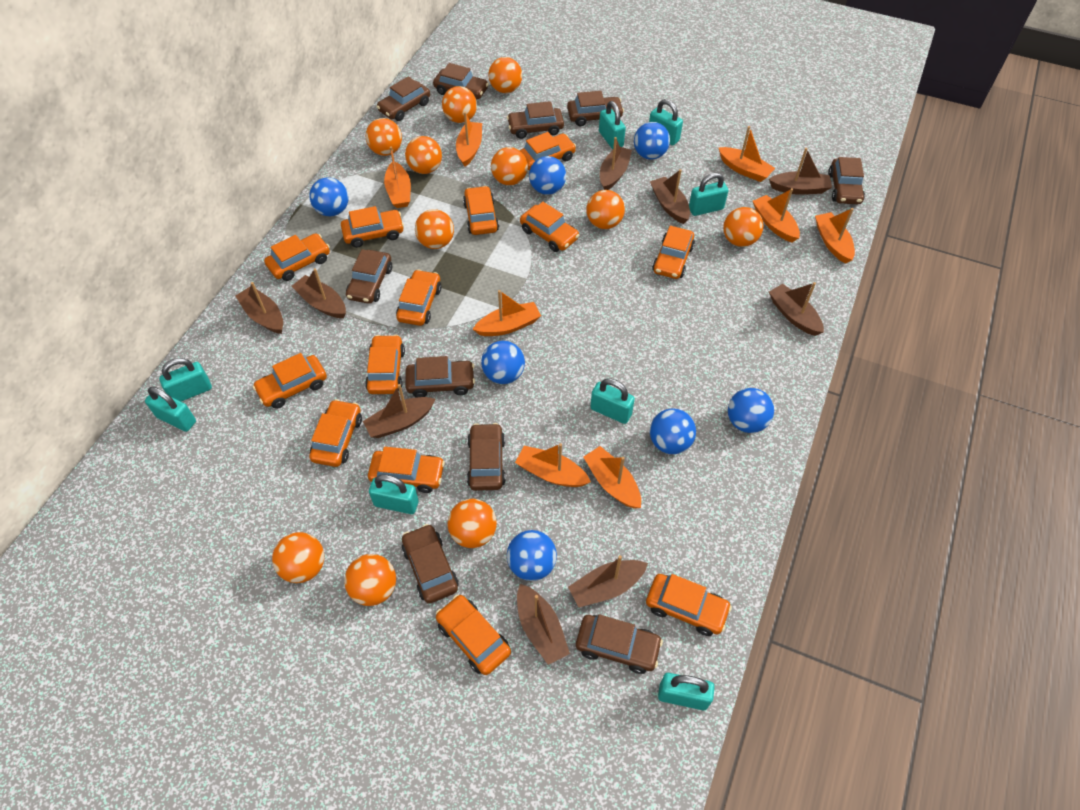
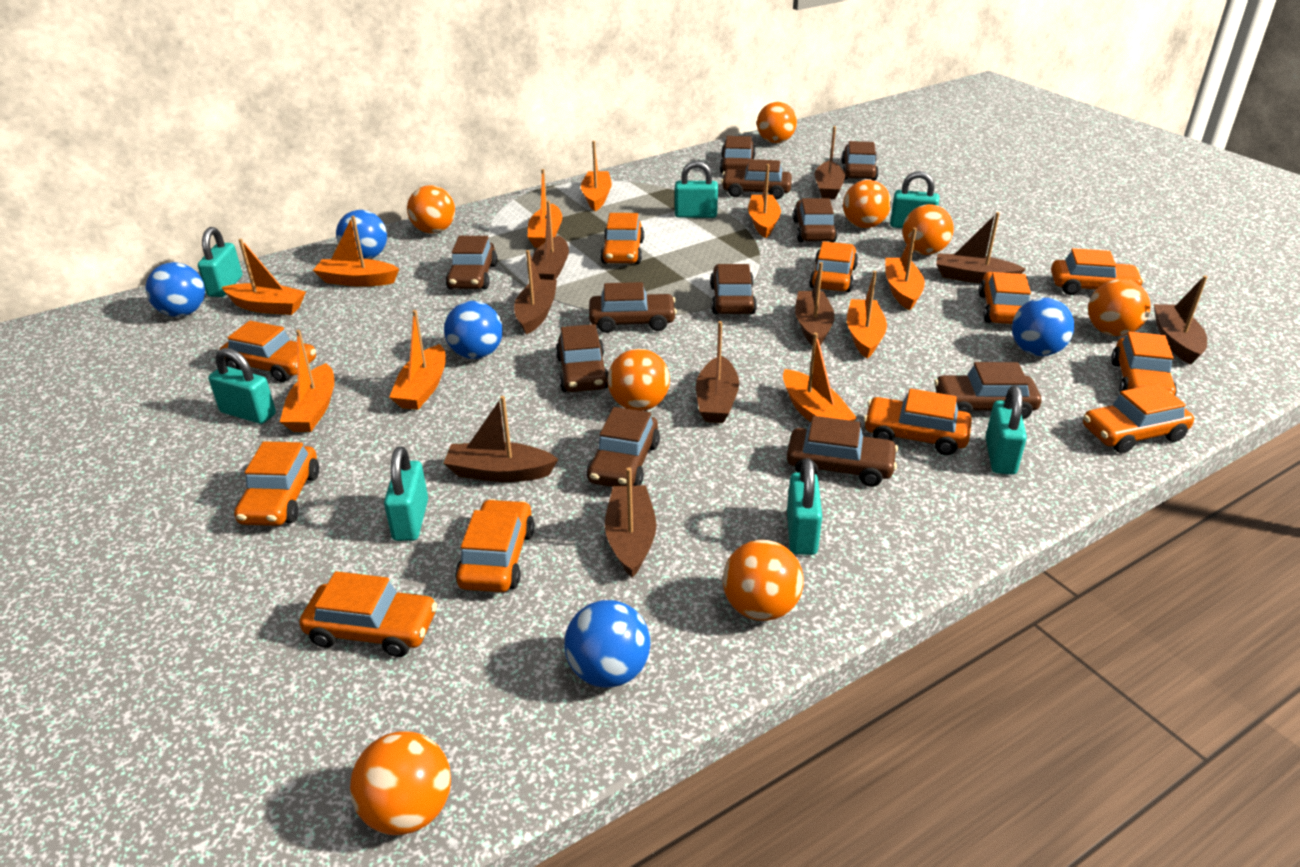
blue ball: 7 -> 5
brown car: 10 -> 11
orange ball: 11 -> 8
orange boat: 8 -> 10
orange car: 13 -> 11
turquoise padlock: 8 -> 7

